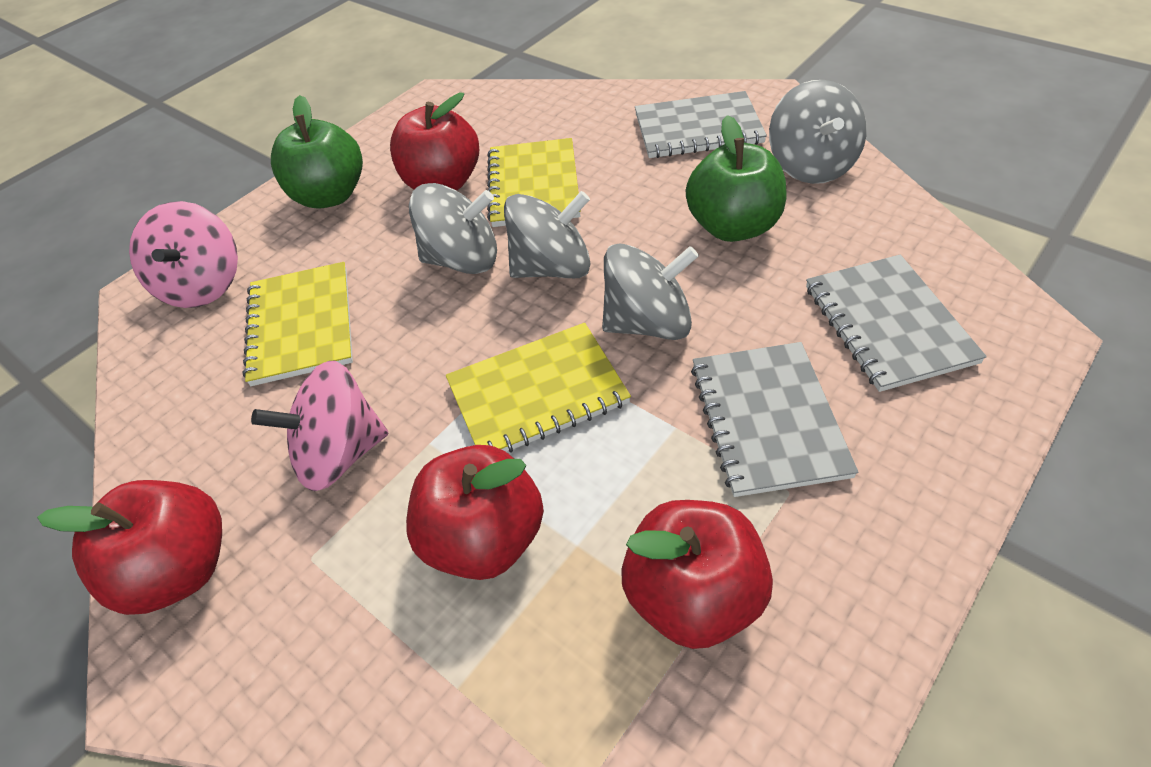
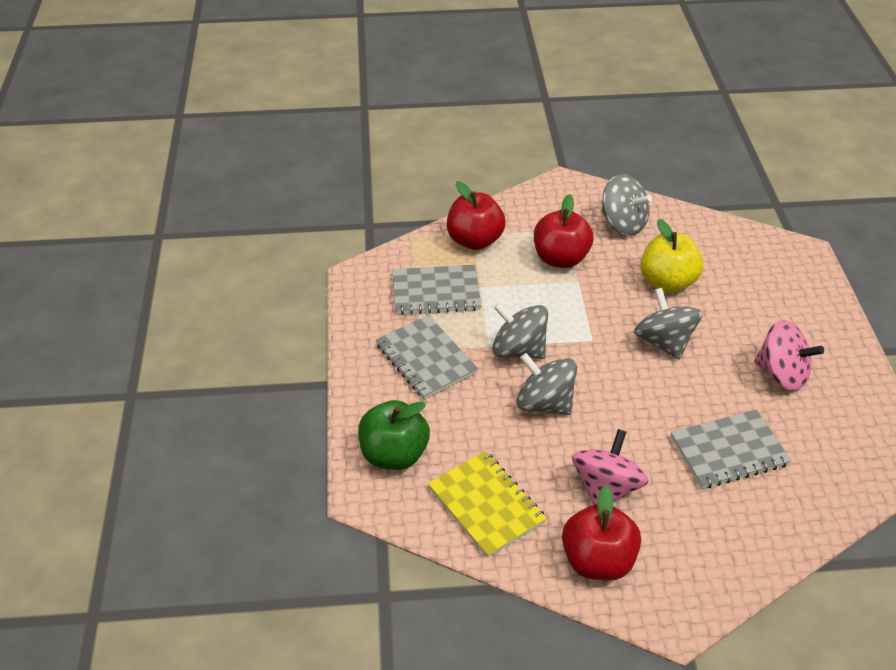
green apple: 2 -> 1
red apple: 4 -> 3
yellow apple: 0 -> 1
yellow notebook: 3 -> 1

